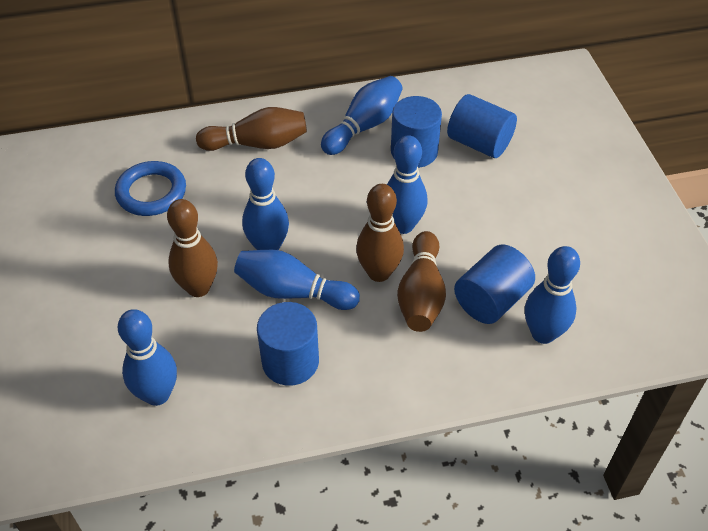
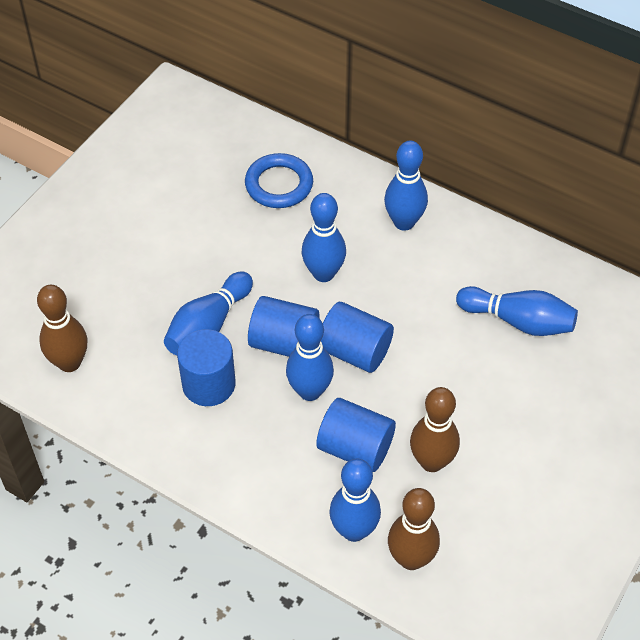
brown bowling pin: 4 -> 3

